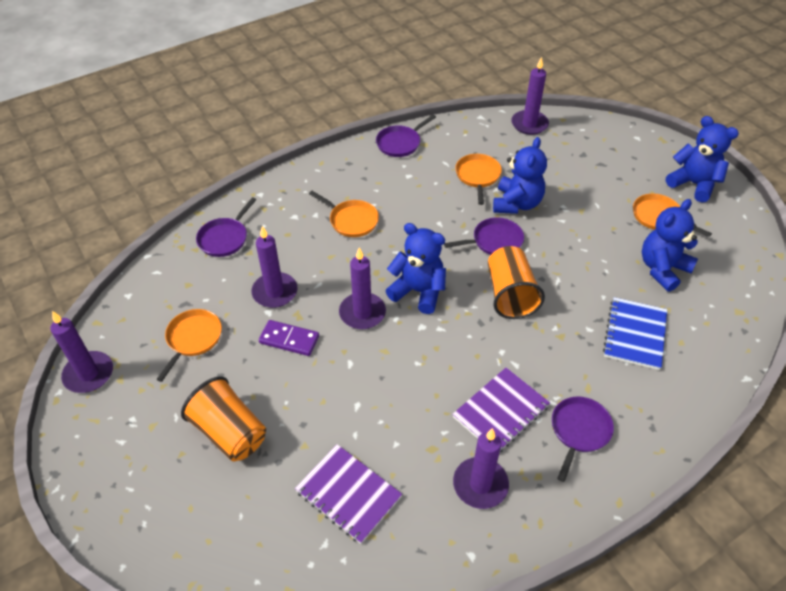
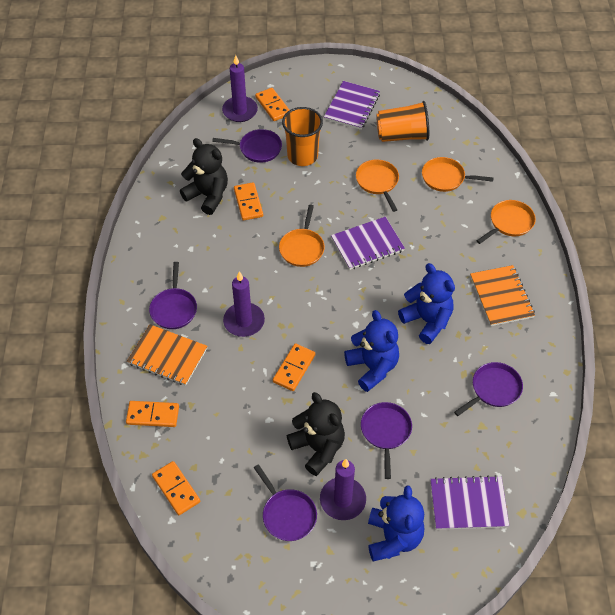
black teddy bear: 0 -> 2
blue notebook: 1 -> 0
blue teddy bear: 4 -> 3
orange domino: 0 -> 5
orange notebook: 0 -> 2
purple candle: 5 -> 3
purple domino: 1 -> 0
purple notebook: 2 -> 3
purple pan: 4 -> 5

